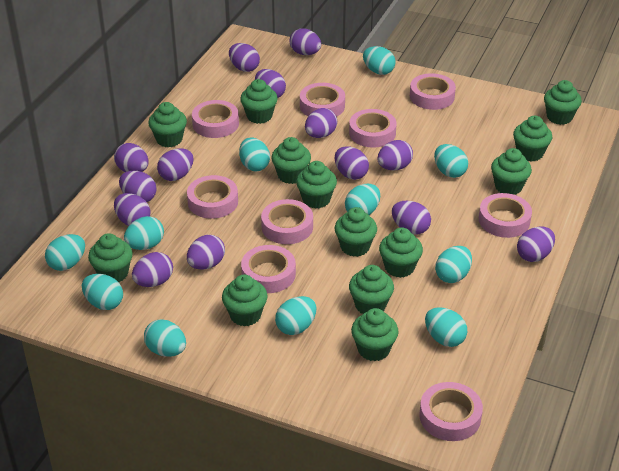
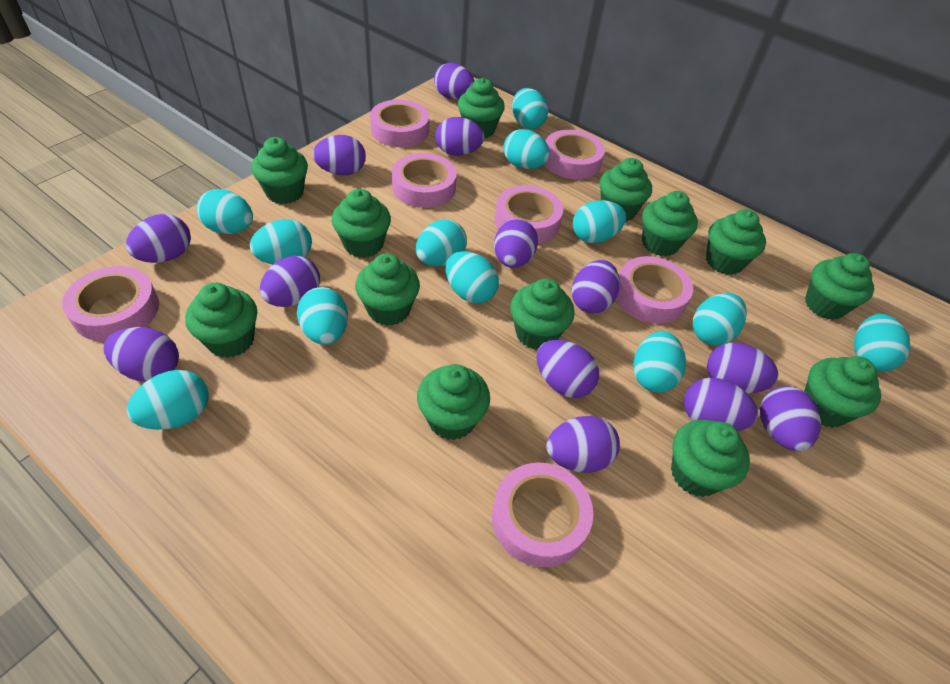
pink tape: 9 -> 7
purple egg: 14 -> 13
turquoise egg: 11 -> 12

